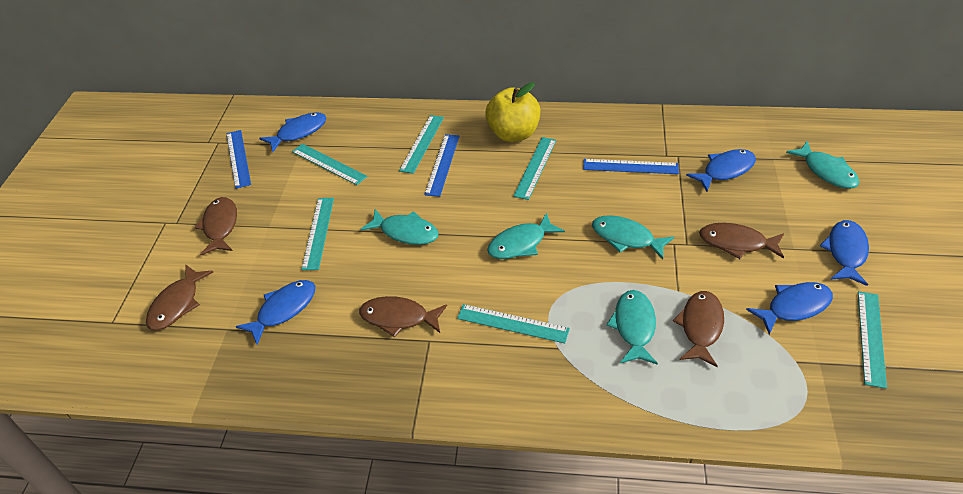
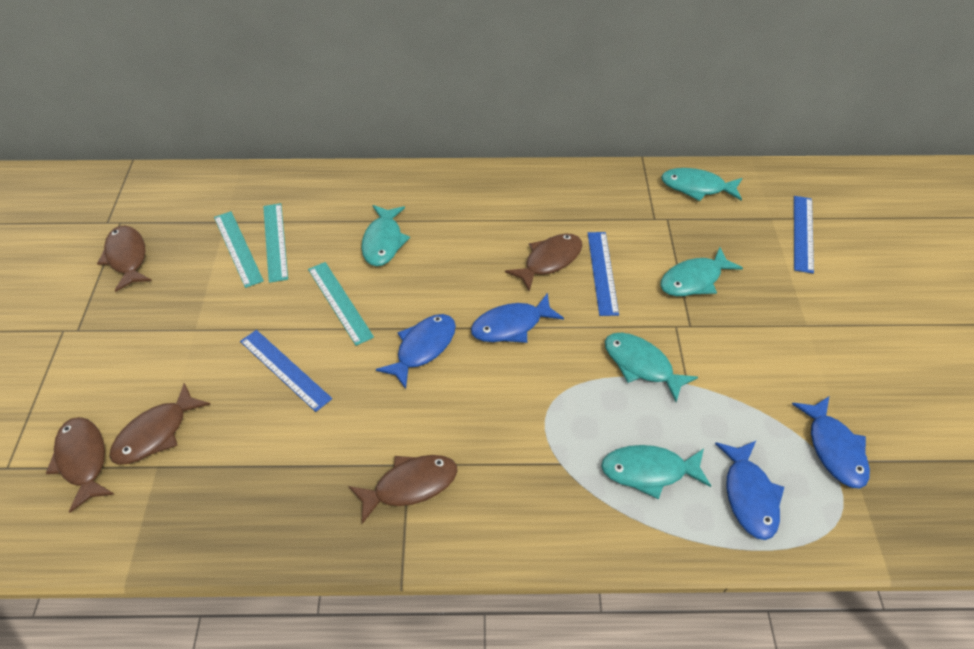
blue fish: 5 -> 4
turquoise ruler: 6 -> 3
yellow apple: 1 -> 0

